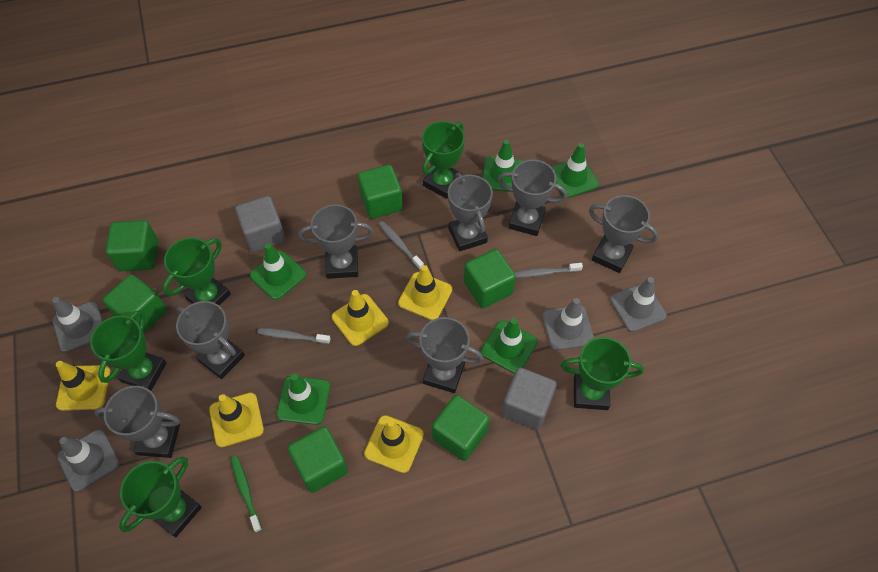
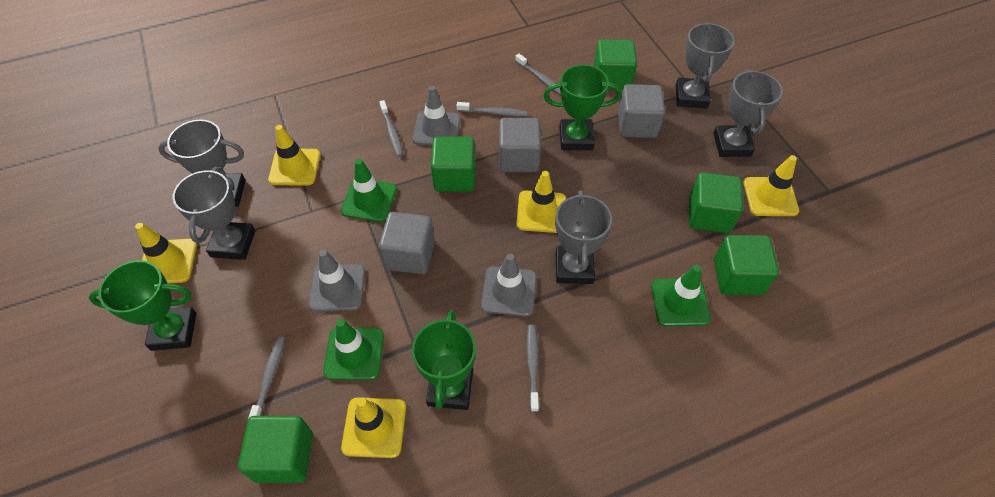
green cube: 6 -> 5
green toothbrush: 1 -> 0
green traffic cone: 5 -> 3
green trophy: 5 -> 3
grey cube: 2 -> 3
grey toothbrush: 3 -> 5
grey traffic cone: 4 -> 3
grey trophy: 7 -> 5

